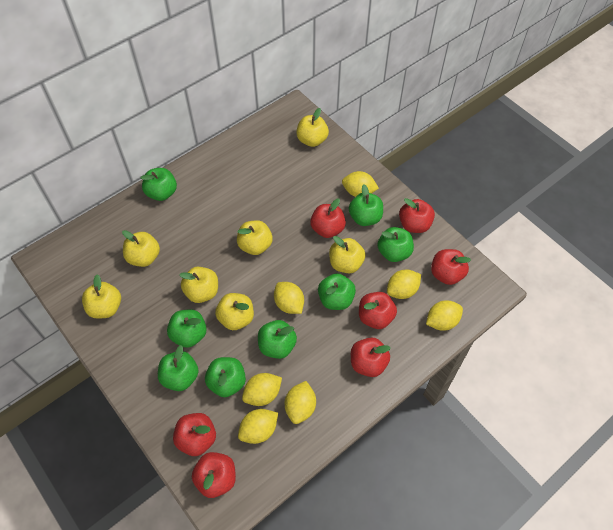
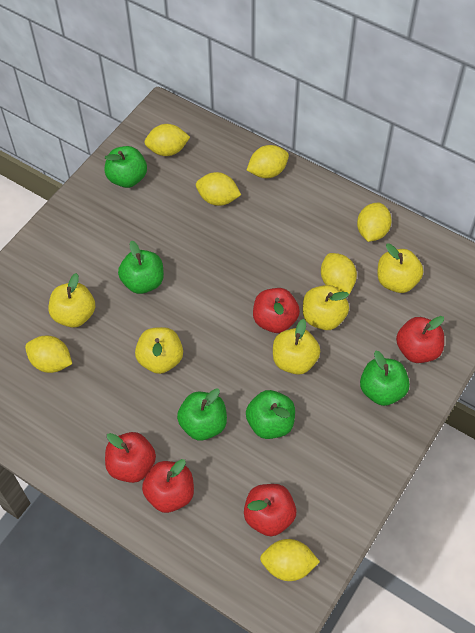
green apple: 8 -> 5
red apple: 7 -> 5
yellow apple: 7 -> 5

